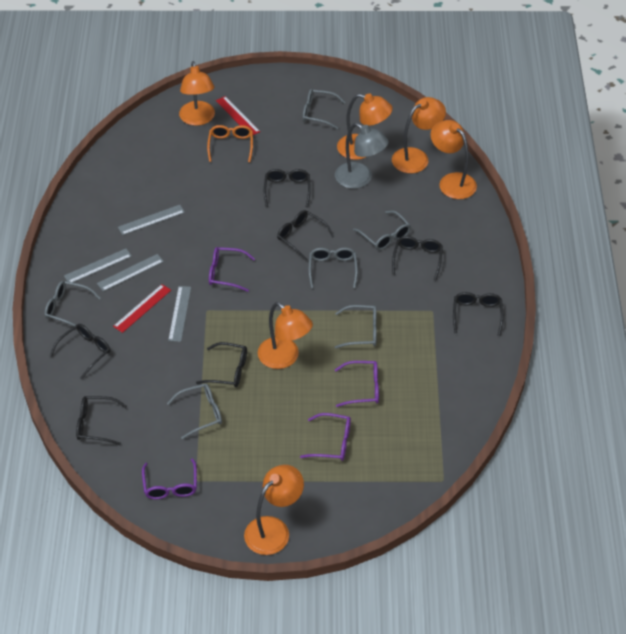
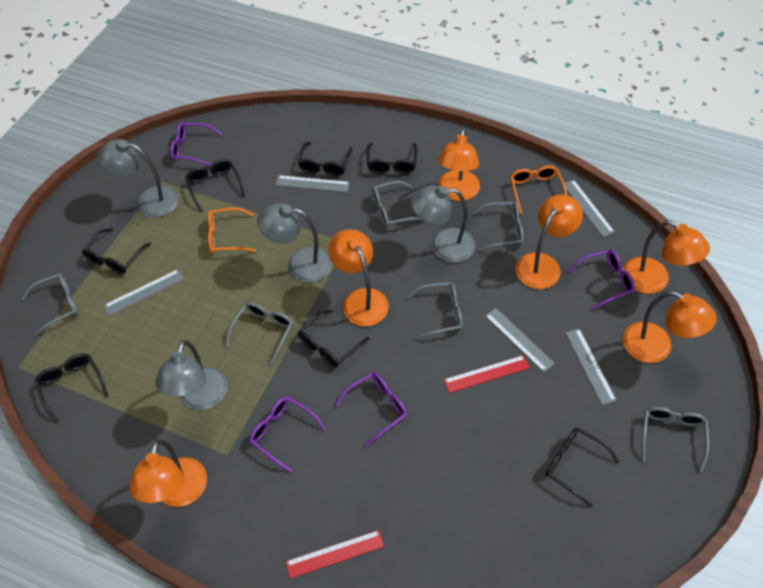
grey lamp: 1 -> 4
grey ruler: 4 -> 5
orange glasses: 1 -> 2

